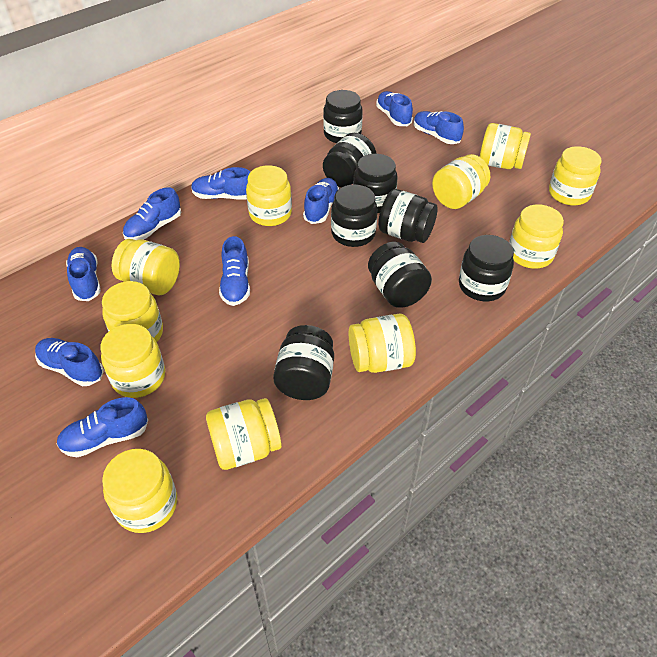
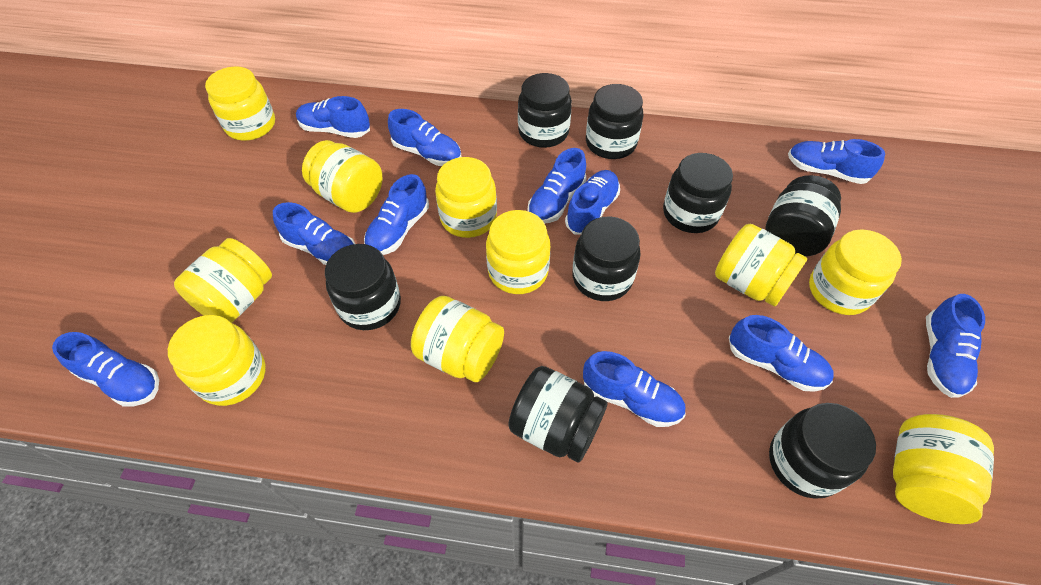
blue shoe: 9 -> 11
yellow jar: 11 -> 10

